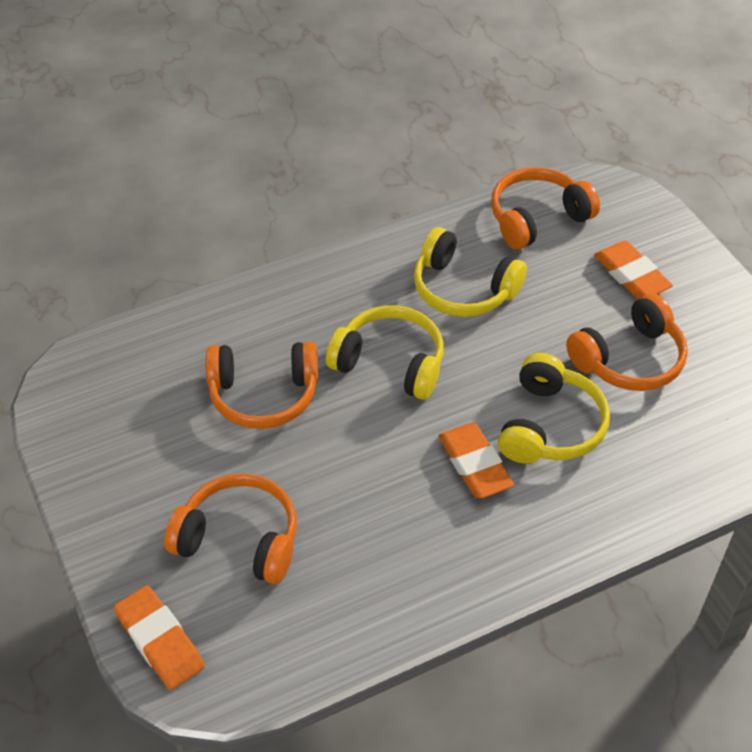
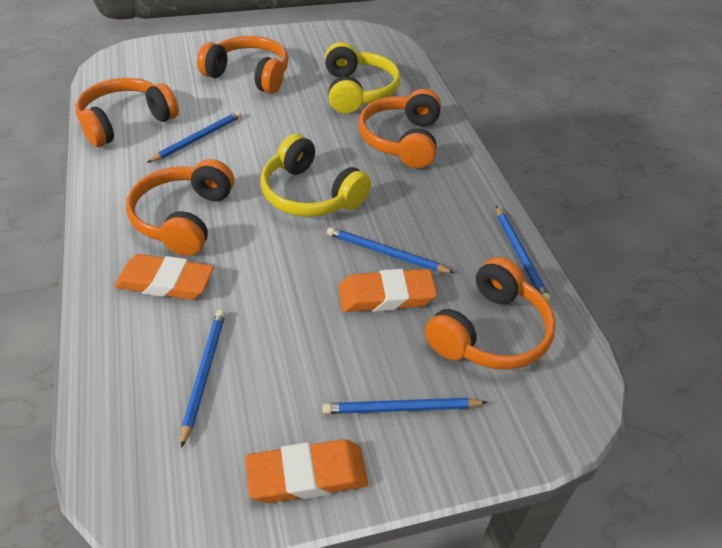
blue pencil: 0 -> 5
orange headphones: 4 -> 5
yellow headphones: 3 -> 2

